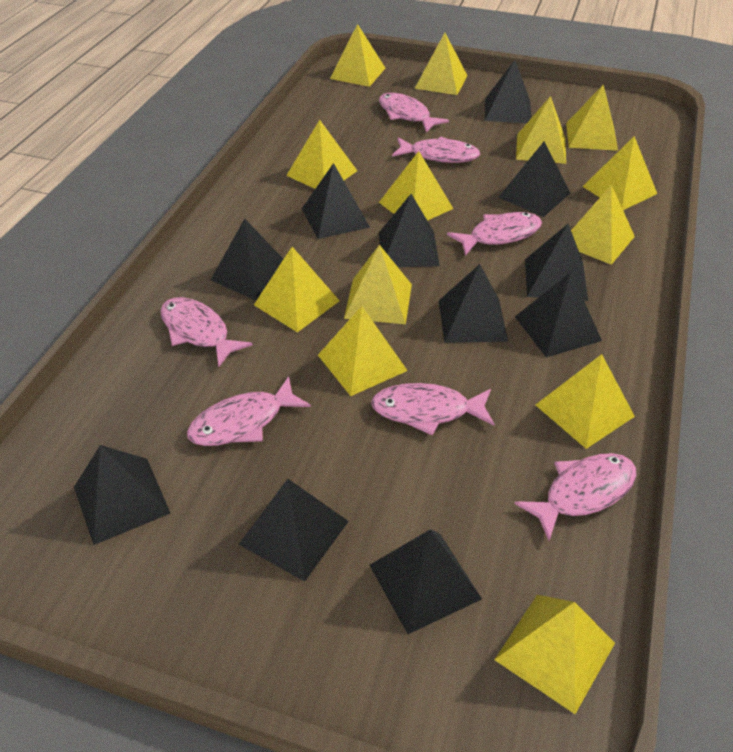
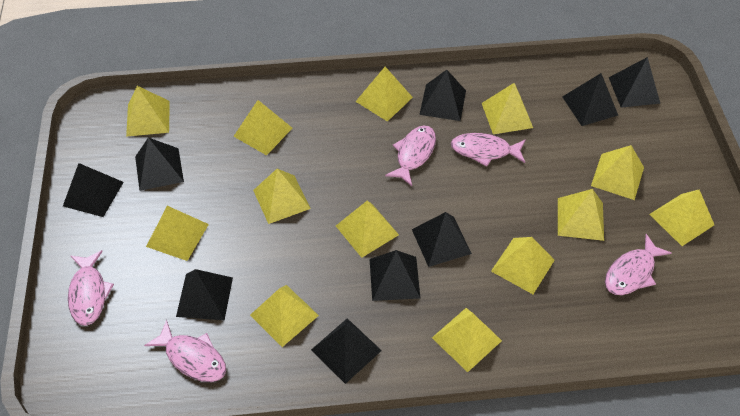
black pyramid: 11 -> 9
pink fish: 7 -> 5

